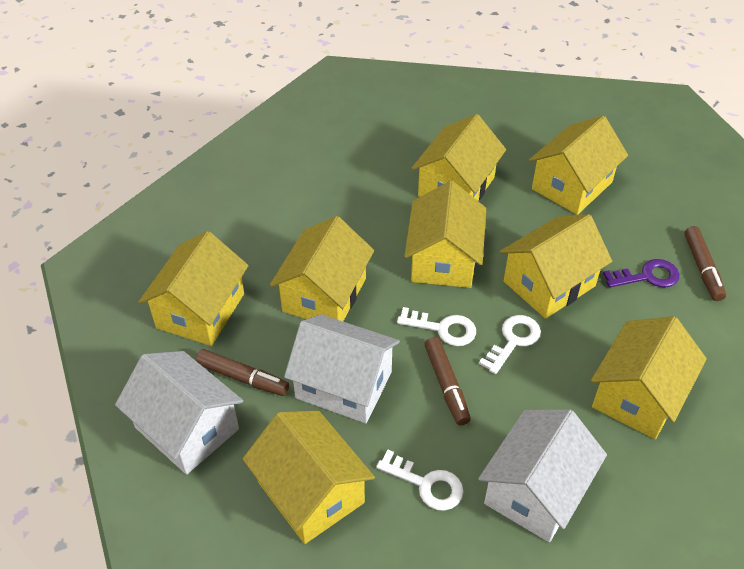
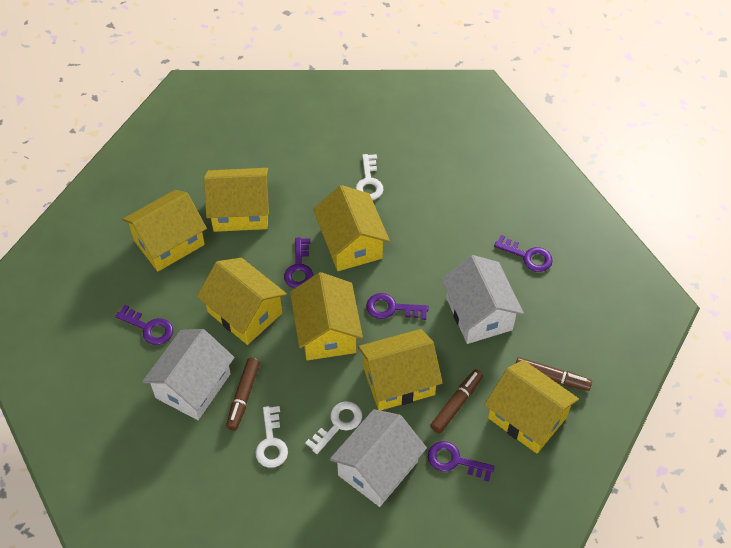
purple key: 1 -> 5
yellow house: 8 -> 7

